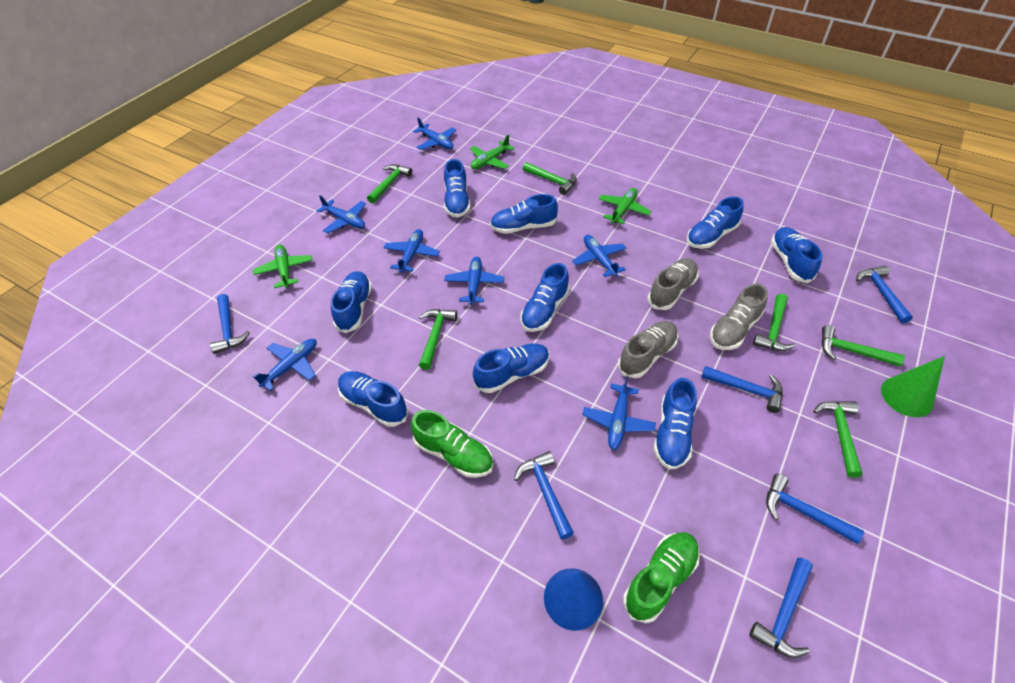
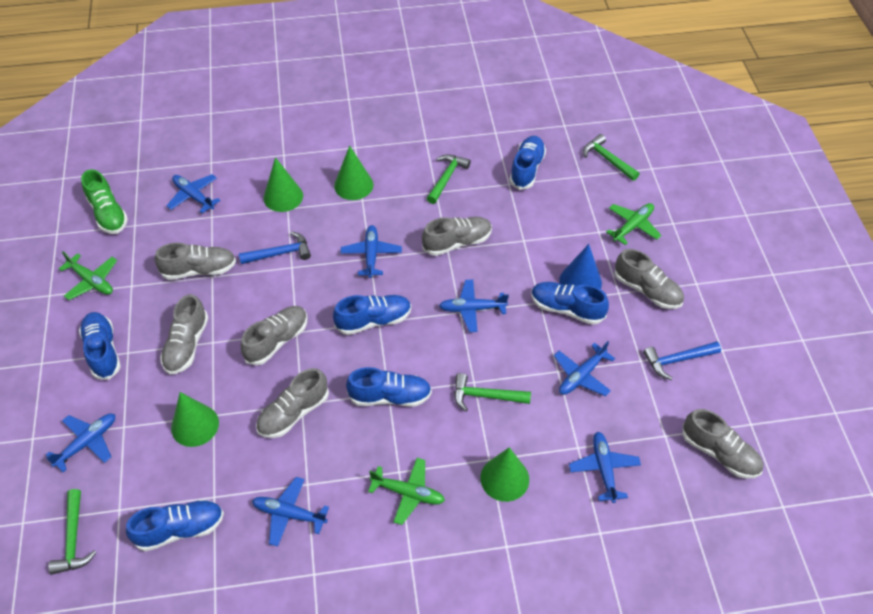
blue hammer: 6 -> 2
blue shoe: 9 -> 6
green cone: 1 -> 4
green hammer: 6 -> 4
green shoe: 2 -> 1
grey shoe: 3 -> 7

